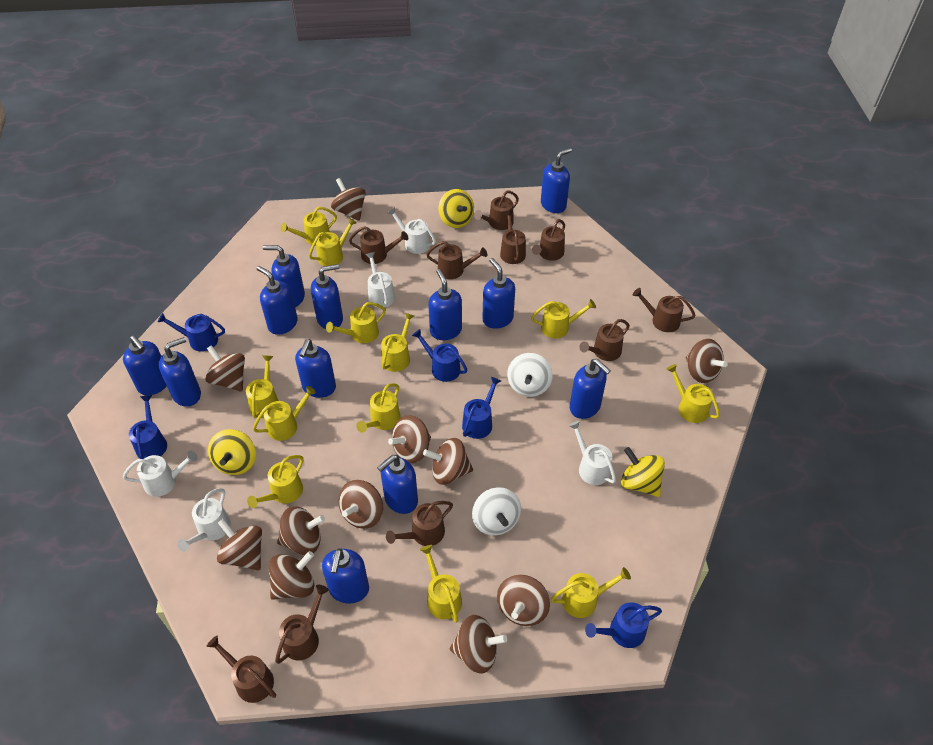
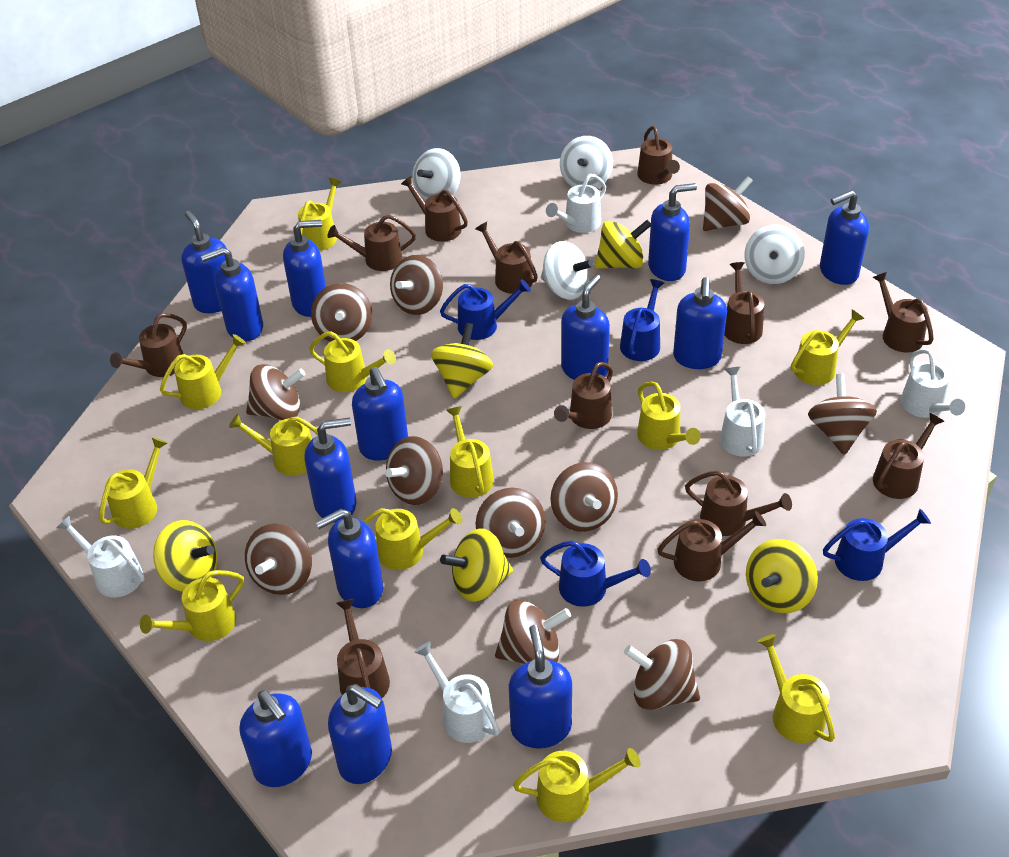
blue soap dispenser: 12 -> 13
blue watering can: 5 -> 4
brown watering can: 10 -> 12
white spinning top: 2 -> 4
yellow spinning top: 3 -> 5

